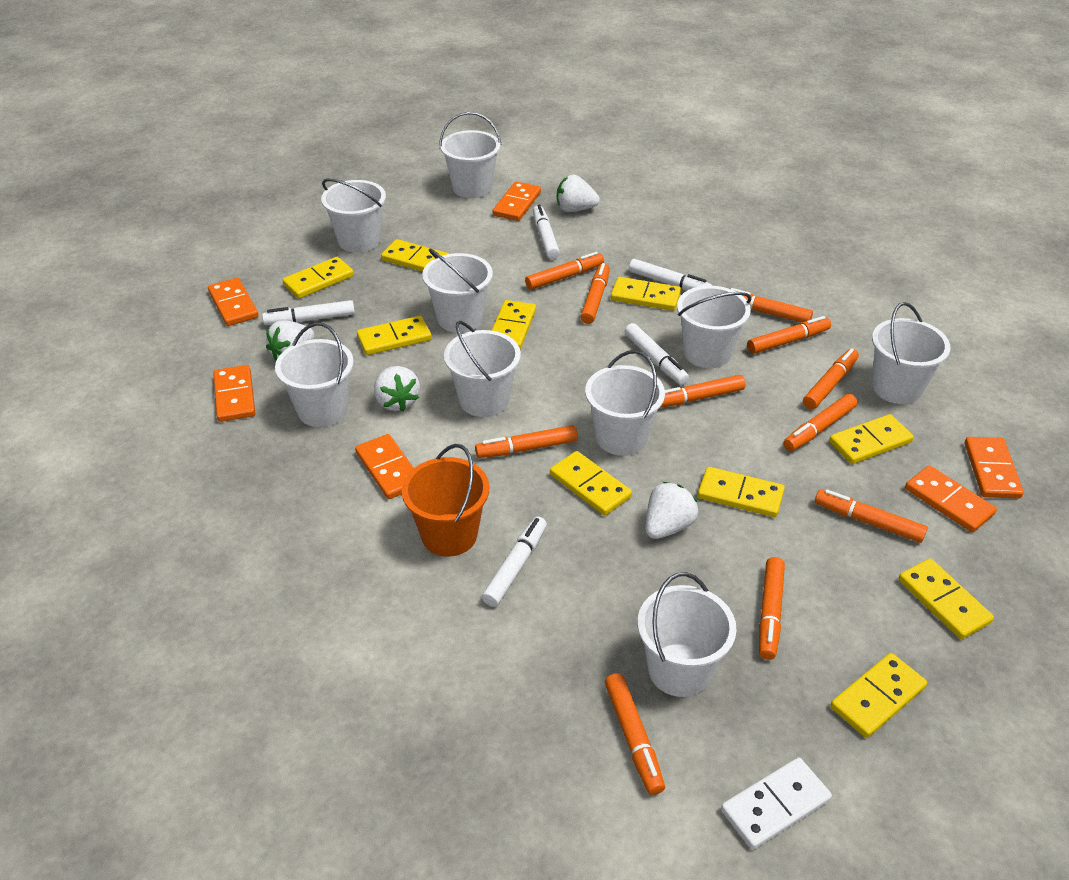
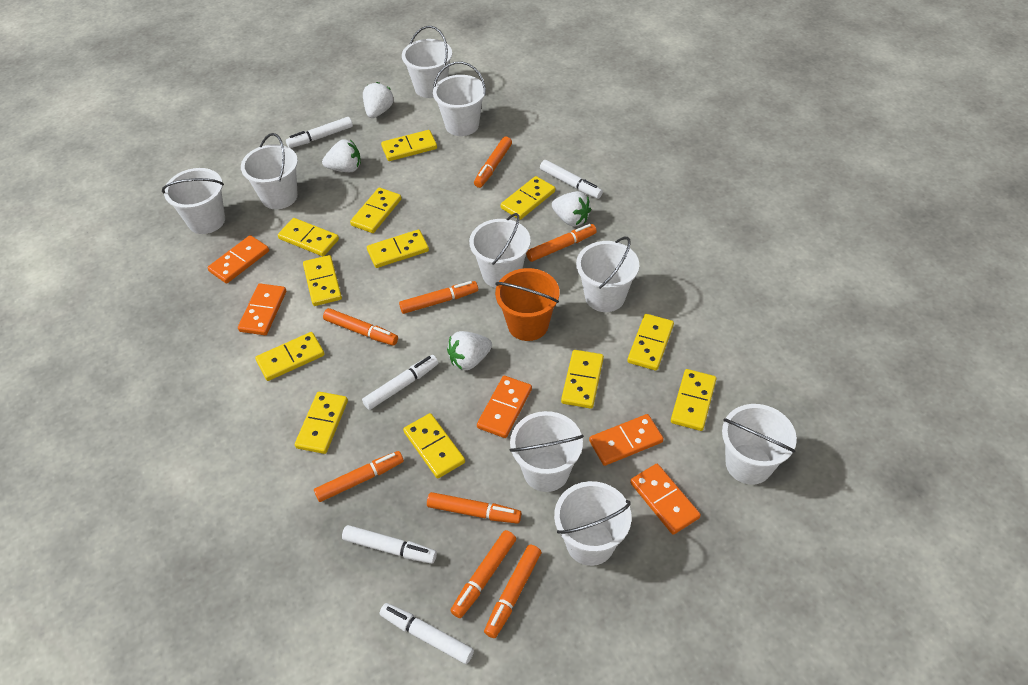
orange domino: 6 -> 5
orange marker: 11 -> 8
white domino: 1 -> 0
yellow domino: 10 -> 12

